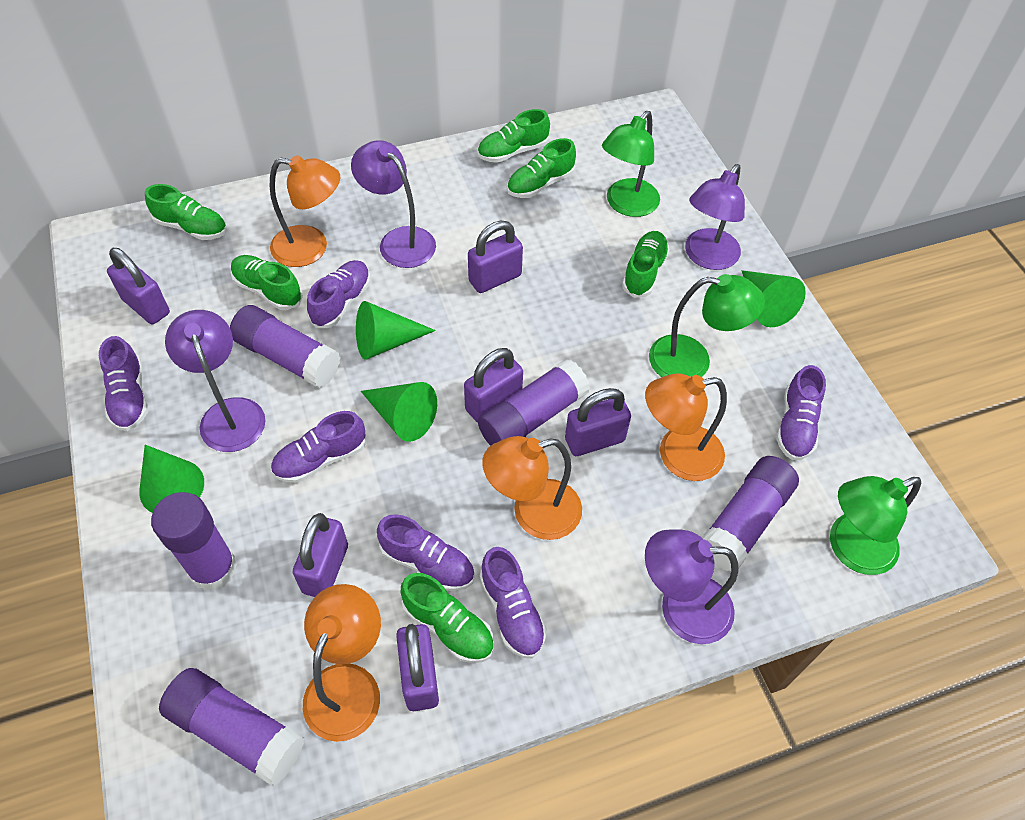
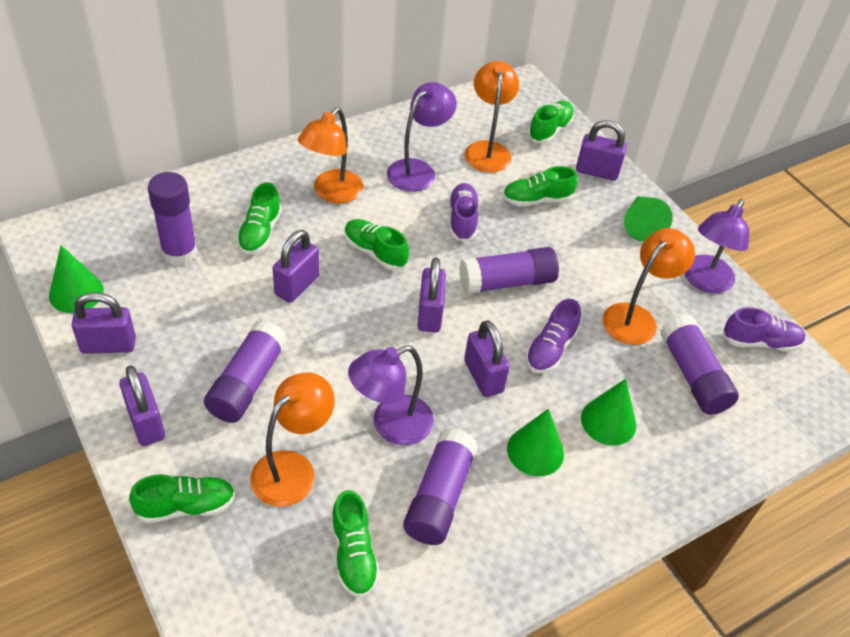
green lamp: 3 -> 0
purple lamp: 4 -> 3
purple shoe: 6 -> 3

